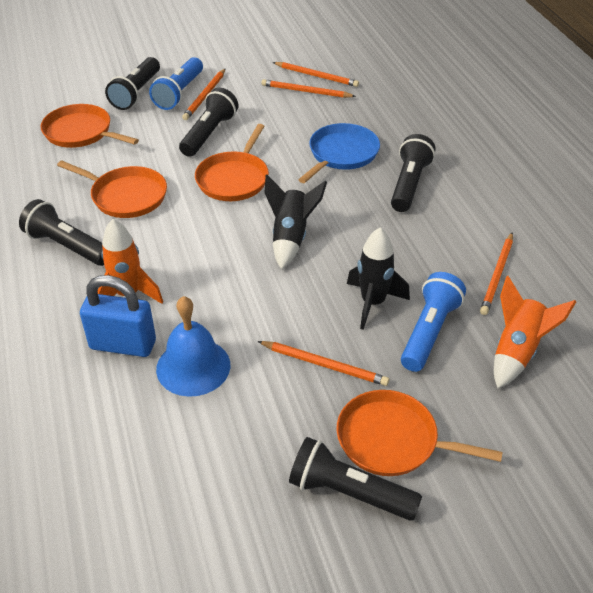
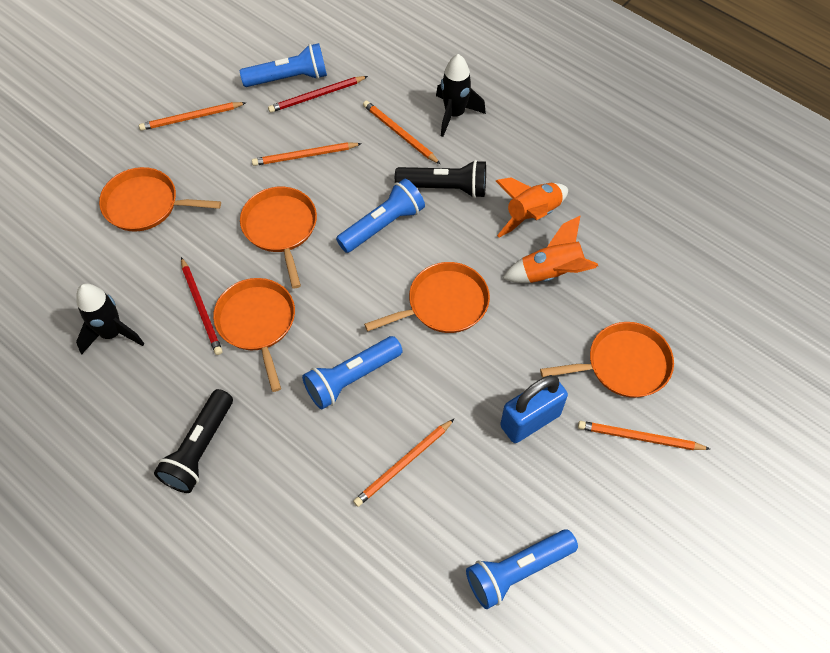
black flashlight: 5 -> 2
blue bell: 1 -> 0
blue flashlight: 2 -> 4
blue pan: 1 -> 0
orange pan: 4 -> 5
red pencil: 0 -> 2

